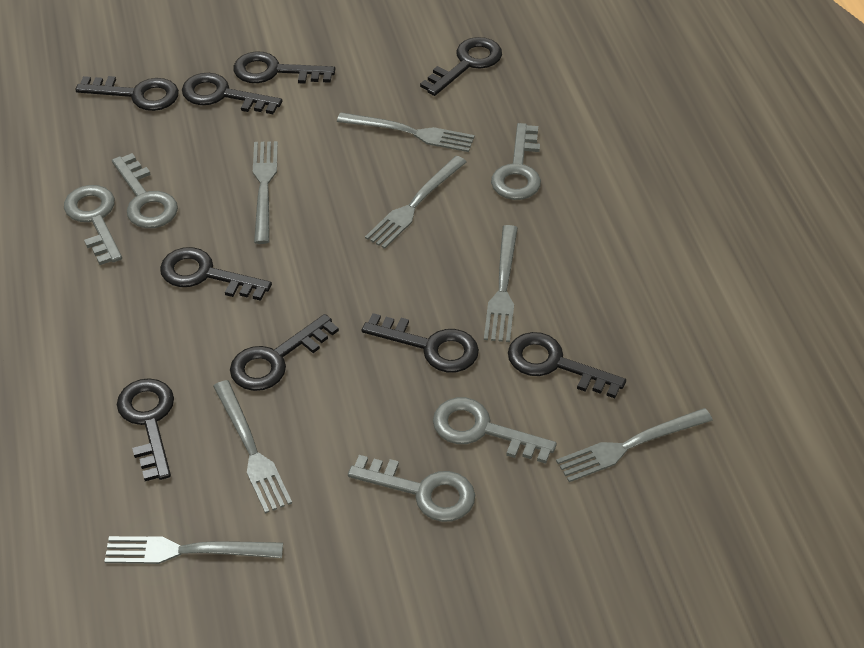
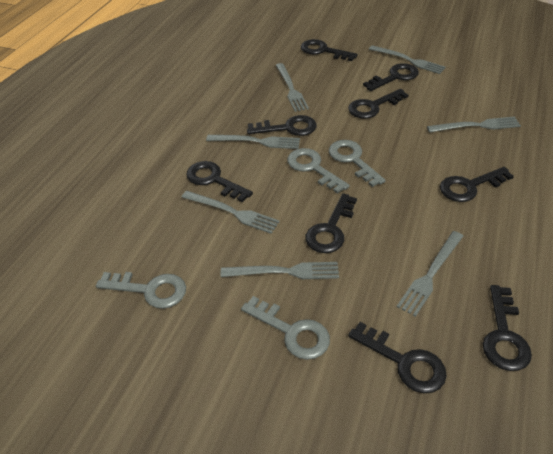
grey key: 5 -> 4

